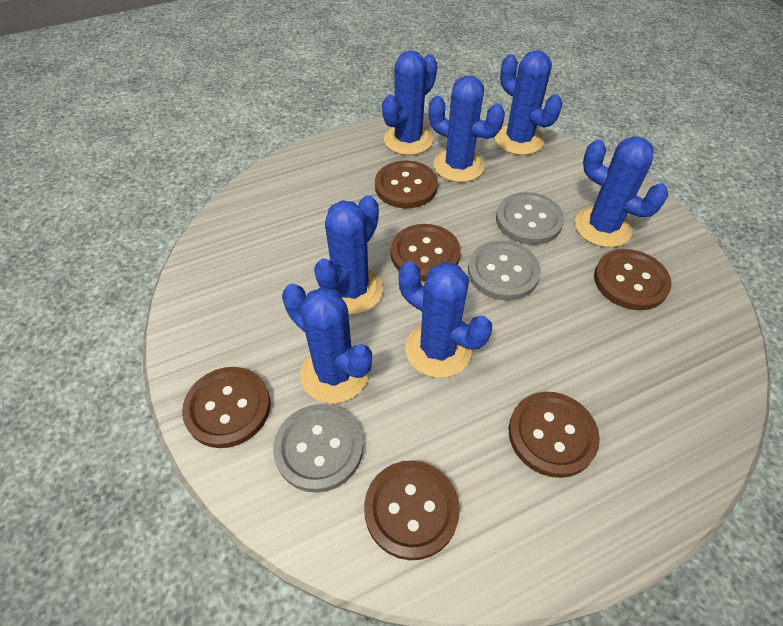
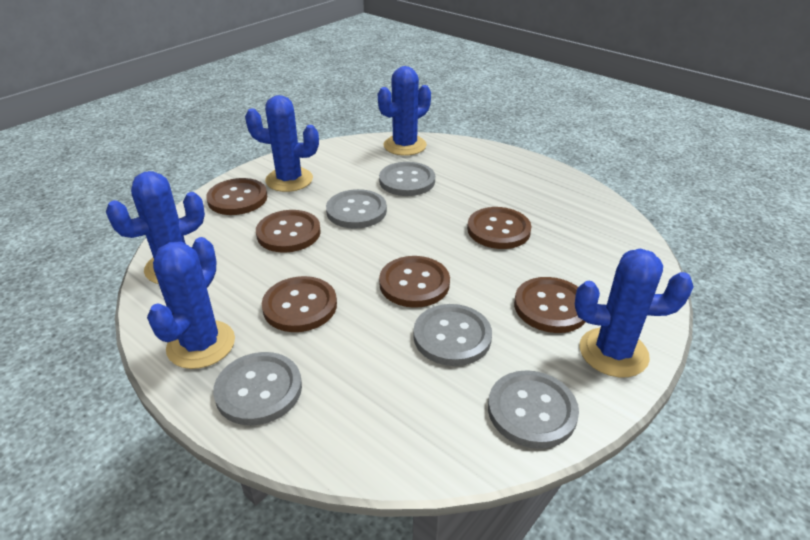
blue cactus: 7 -> 5
grey button: 3 -> 5

